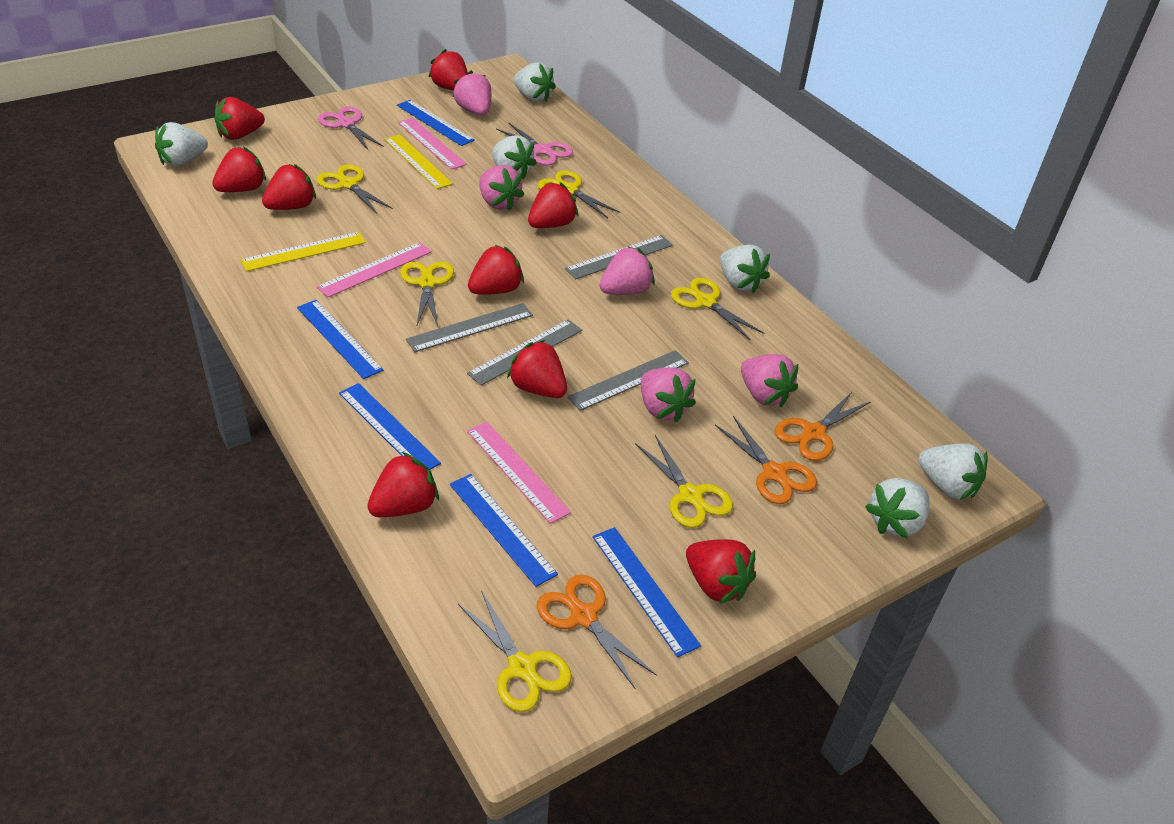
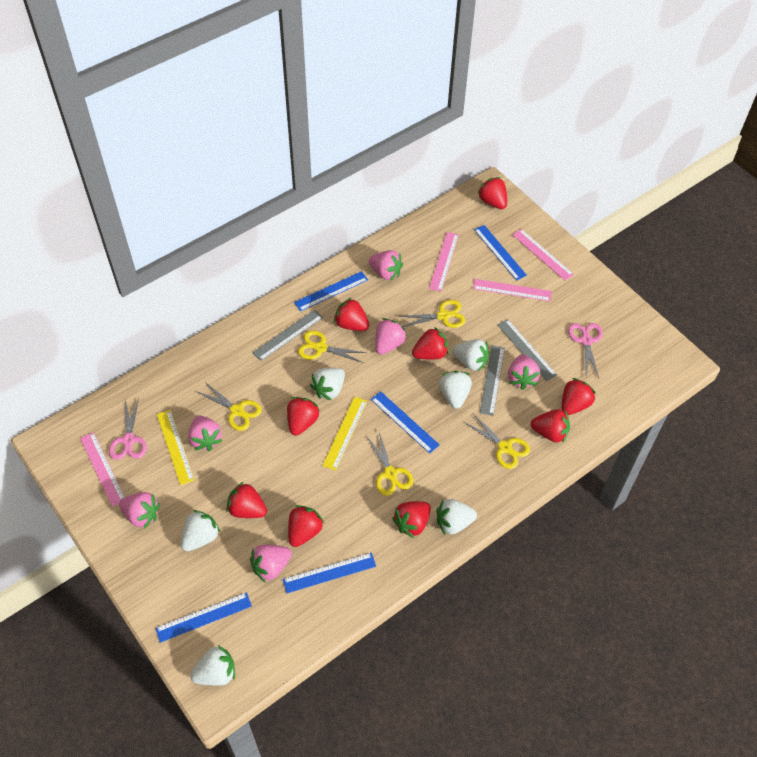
grey ruler: 4 -> 3
orange scissors: 3 -> 0
pink ruler: 3 -> 4
pink strawberry: 5 -> 6
yellow scissors: 6 -> 5

